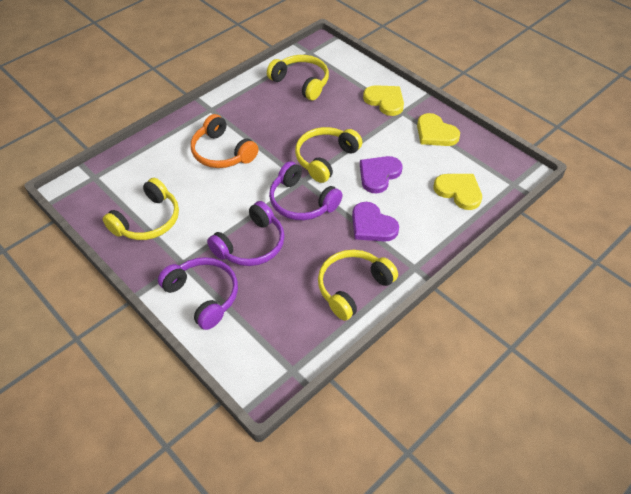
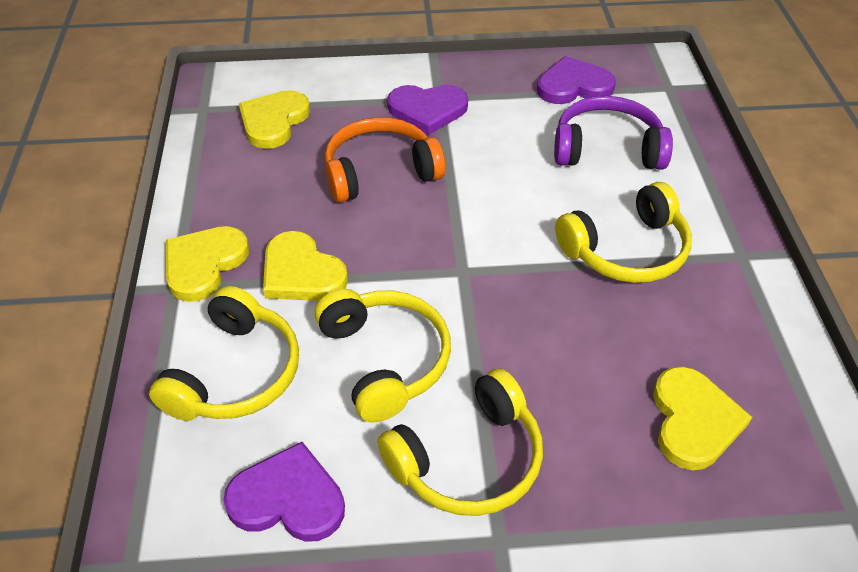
purple headphones: 3 -> 1
purple heart: 2 -> 3
yellow heart: 3 -> 4

